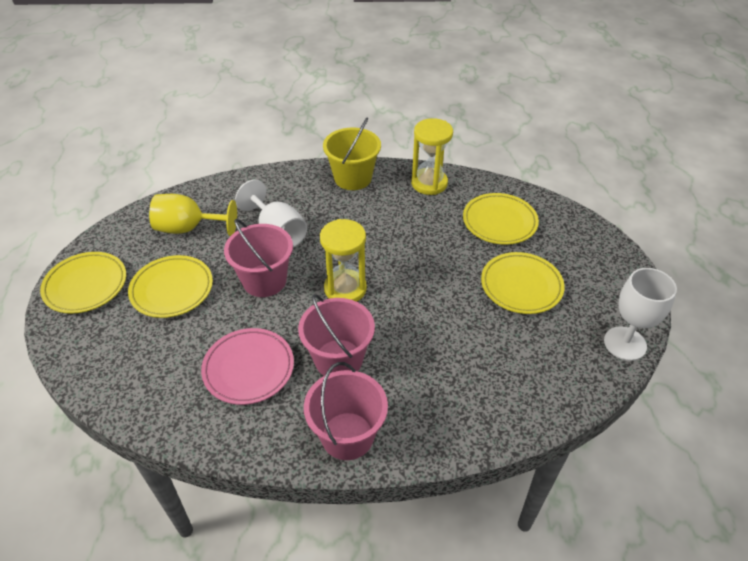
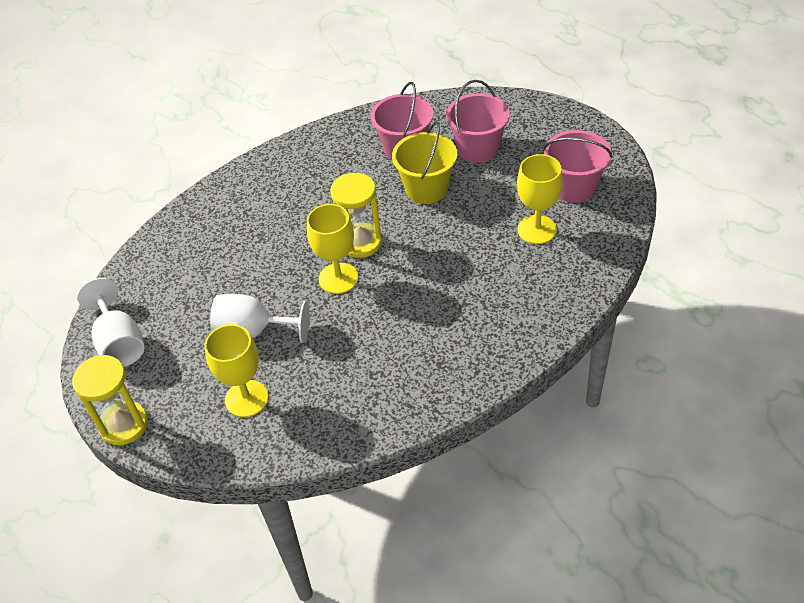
pink plate: 1 -> 0
yellow goblet: 1 -> 3
yellow plate: 4 -> 0

